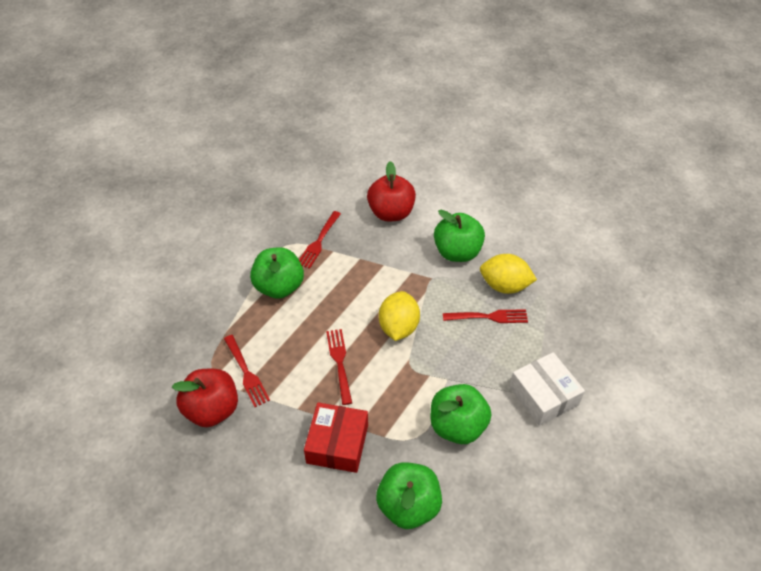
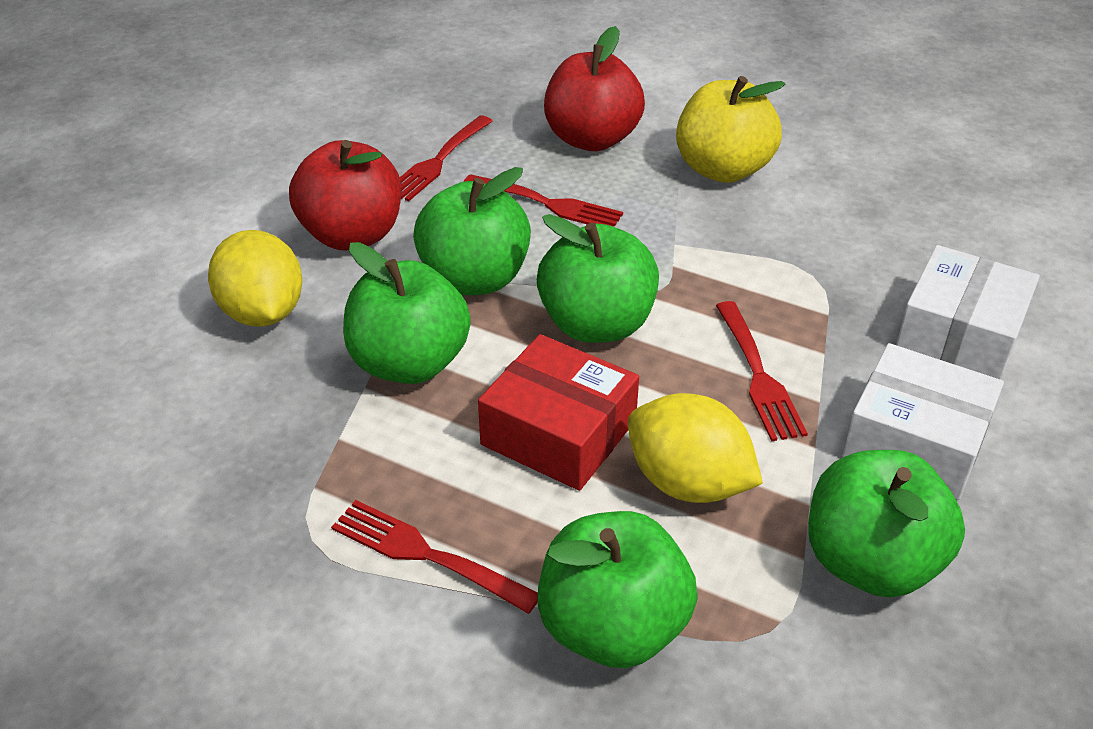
green apple: 4 -> 5
white box: 1 -> 2
yellow apple: 0 -> 1

